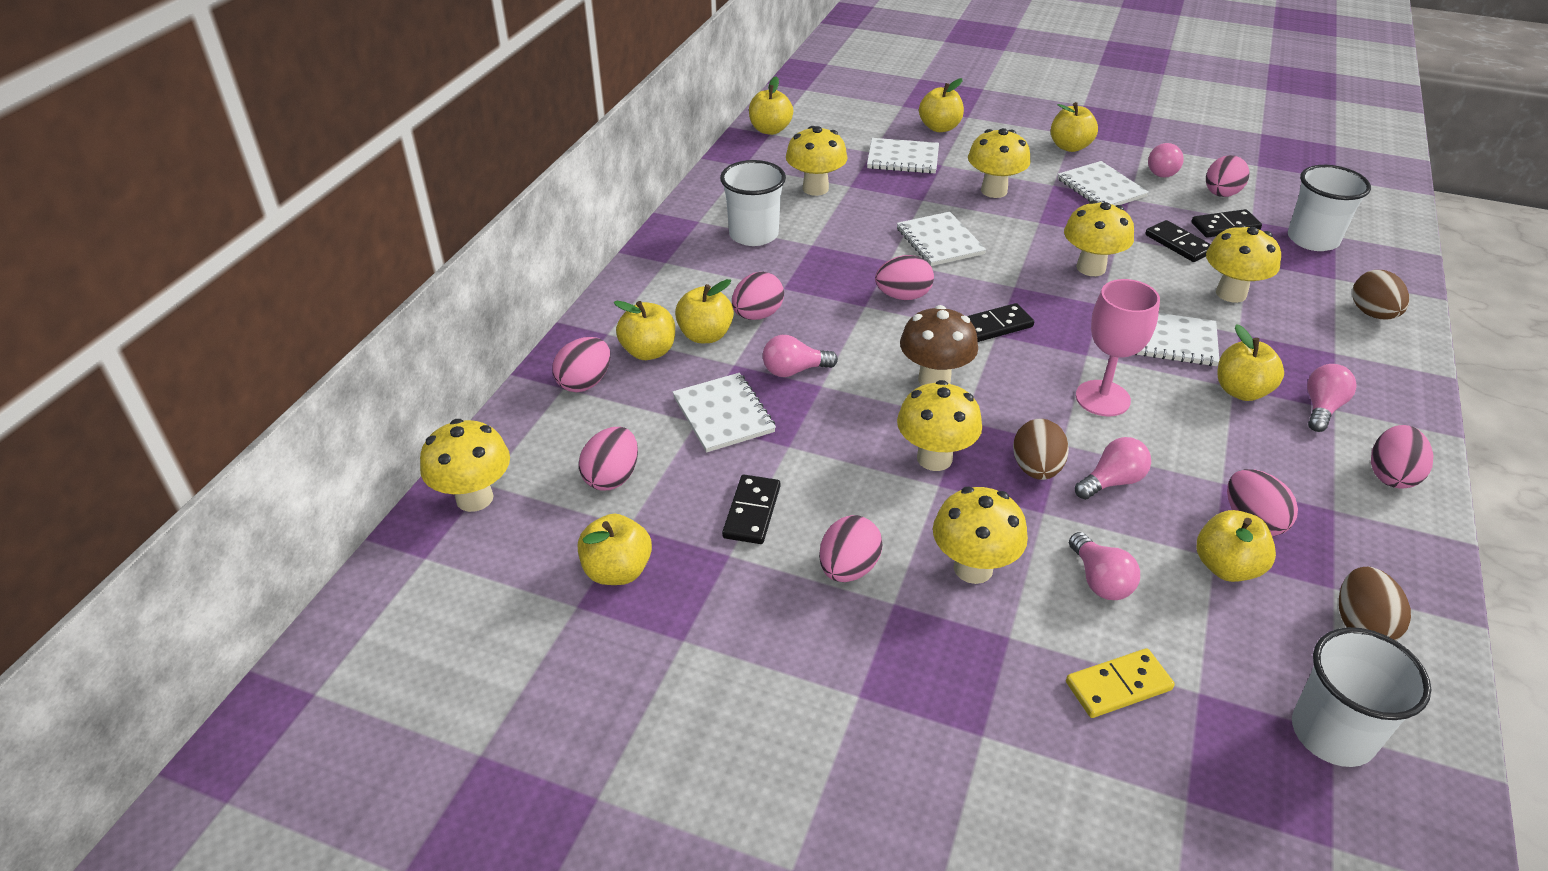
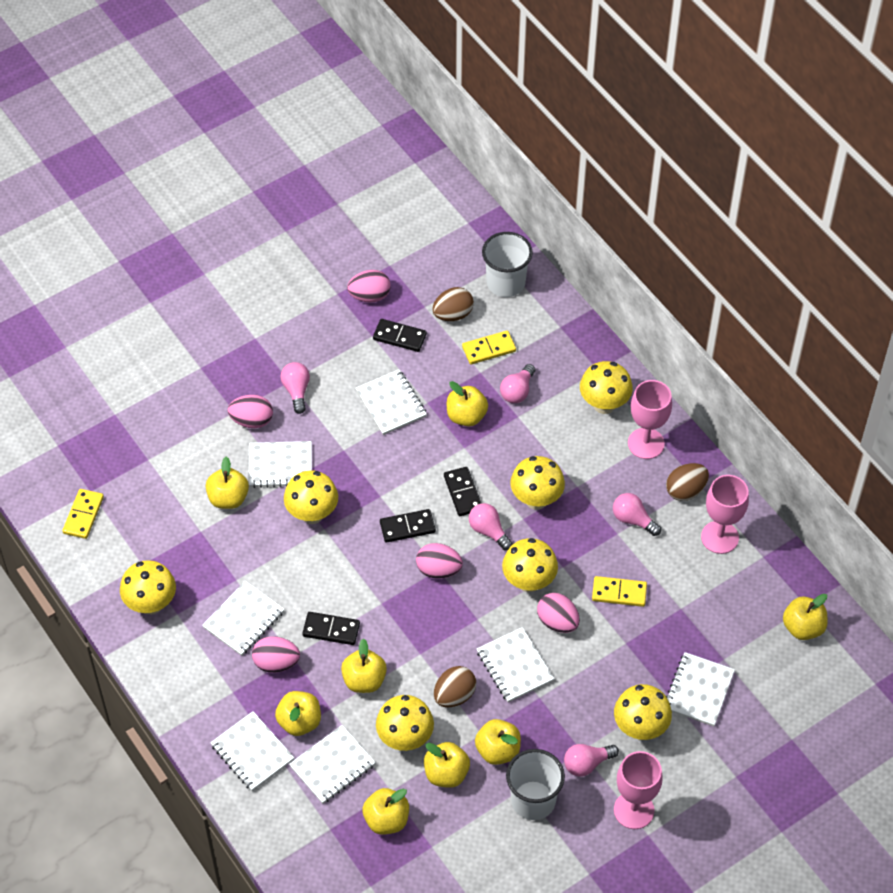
brown mushroom: 1 -> 0
pink egg: 8 -> 5
pink goblet: 1 -> 3
white cup: 3 -> 2
white notebook: 5 -> 7
yellow domino: 1 -> 3

